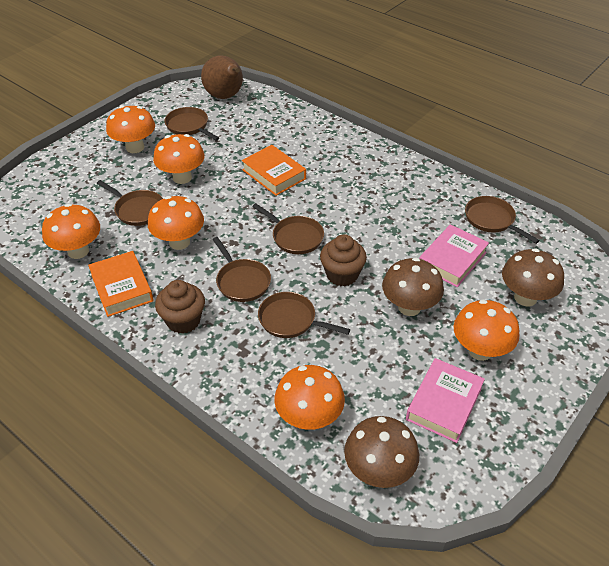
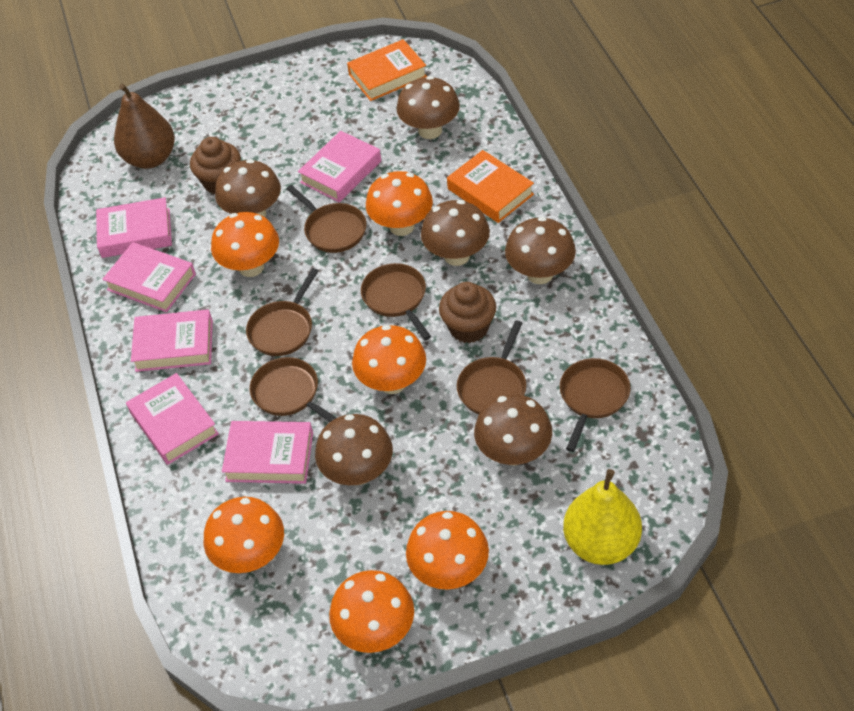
brown mushroom: 3 -> 6
pink book: 2 -> 6
yellow pear: 0 -> 1

